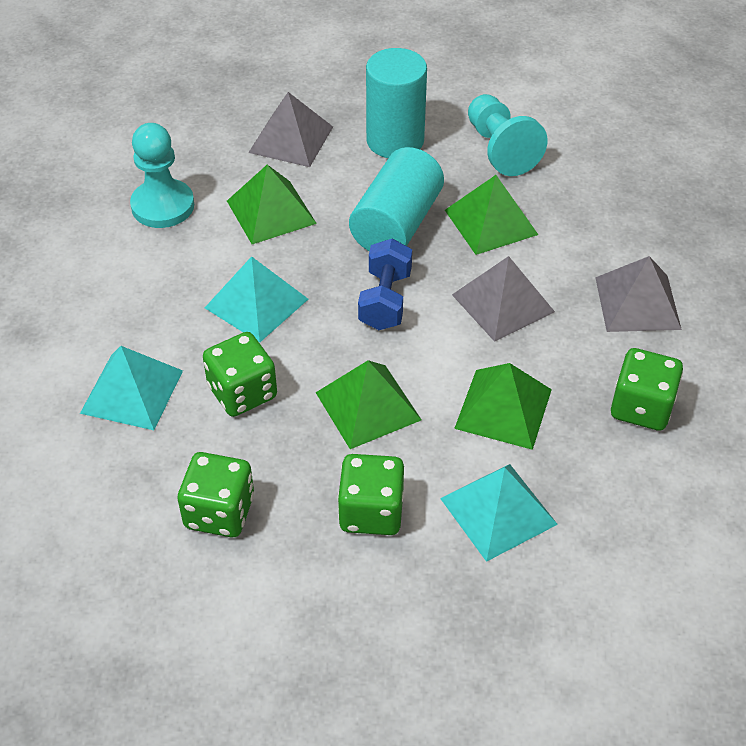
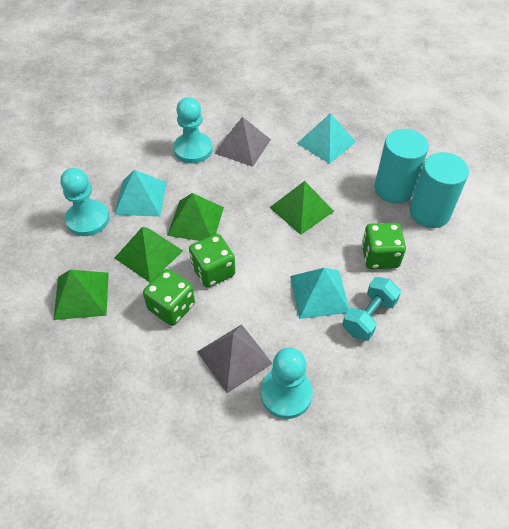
blue dumbbell: 1 -> 0
green dice: 4 -> 3
grey pyramid: 3 -> 2
turquoise dumbbell: 0 -> 1
turquoise pawn: 2 -> 3

